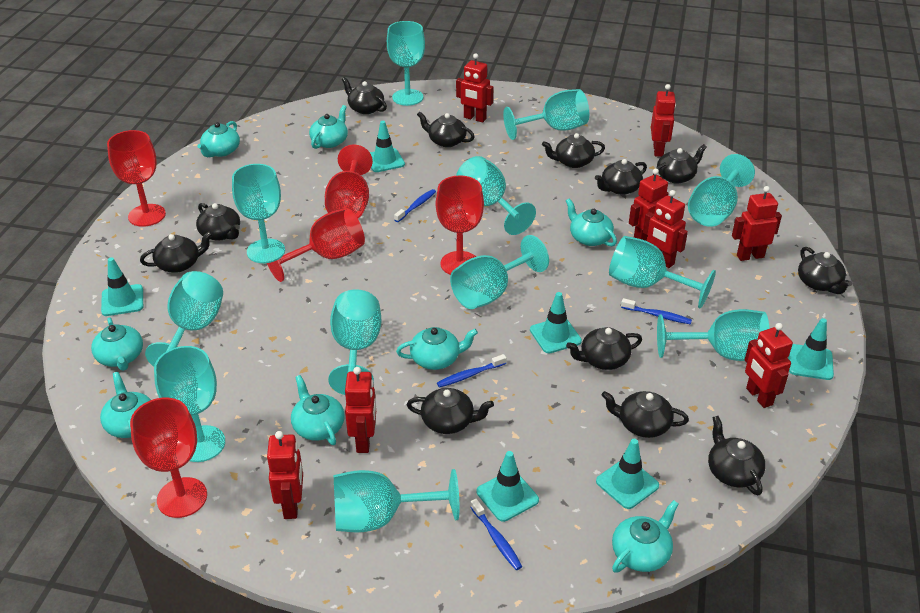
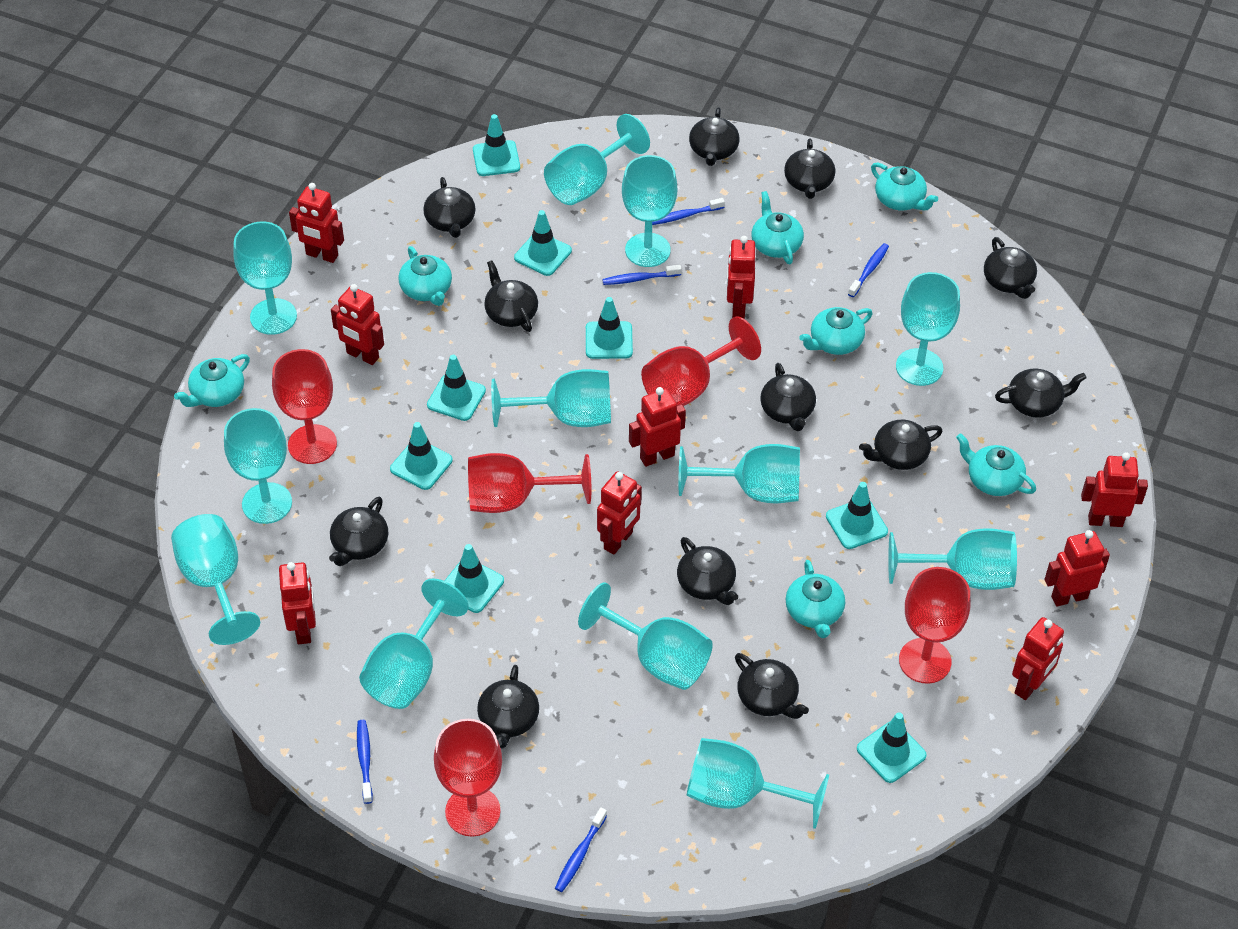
blue toothbrush: 4 -> 5
red robot: 8 -> 9
turquoise teapot: 8 -> 7
turquoise traffic cone: 6 -> 8

